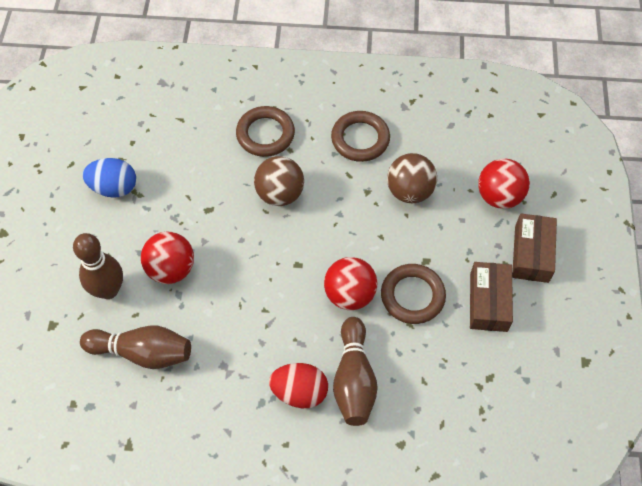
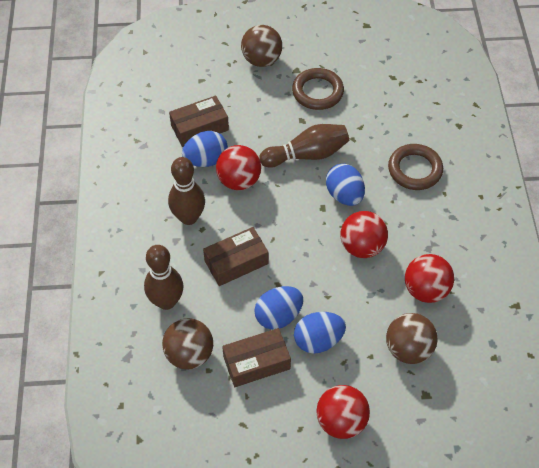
blue egg: 1 -> 4
brown ball: 2 -> 3
brown box: 2 -> 3
brown ring: 3 -> 2
red ball: 3 -> 4
red egg: 1 -> 0

